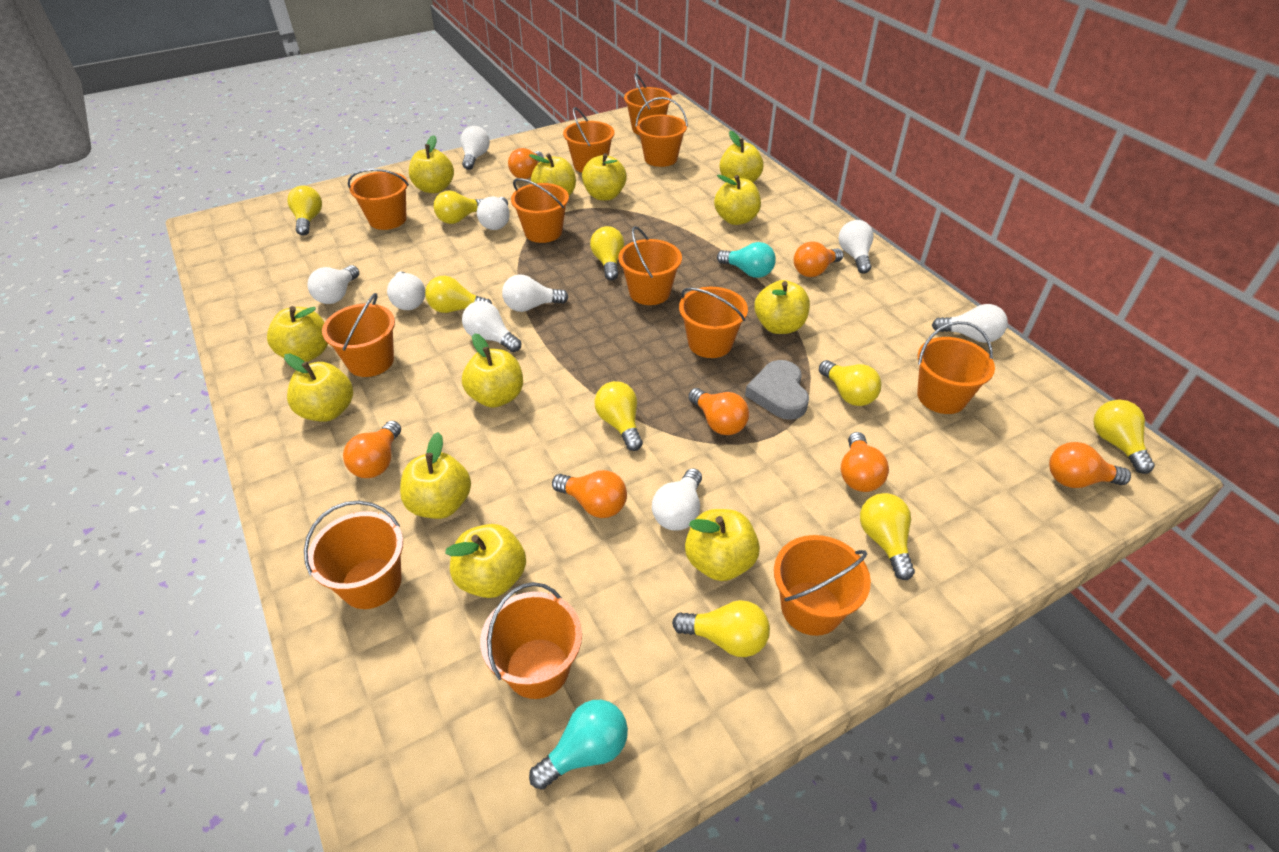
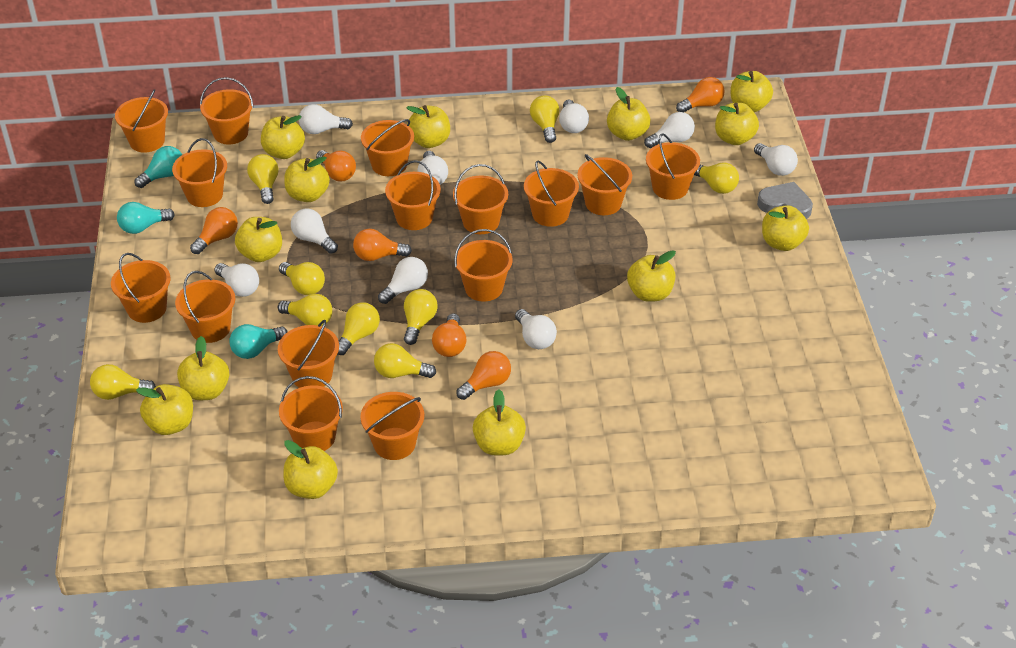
orange bucket: 12 -> 15
orange light bulb: 7 -> 6
turquoise light bulb: 2 -> 3
yellow apple: 12 -> 13

